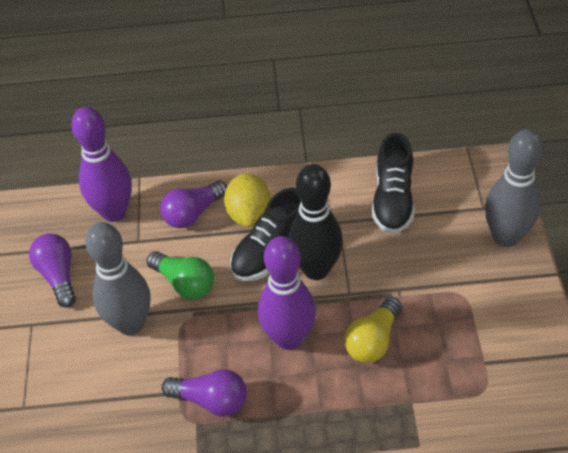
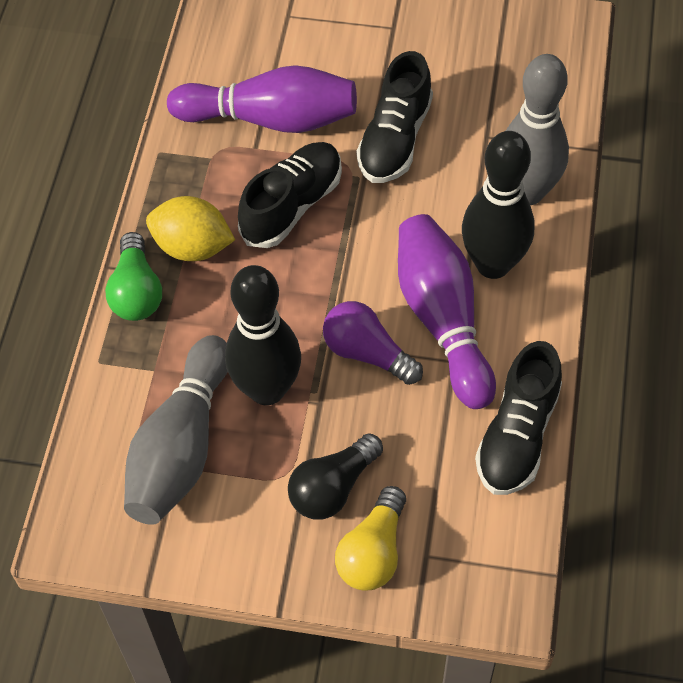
black bowling pin: 1 -> 2
black light bulb: 0 -> 1
black shoe: 2 -> 3
purple light bulb: 3 -> 1

